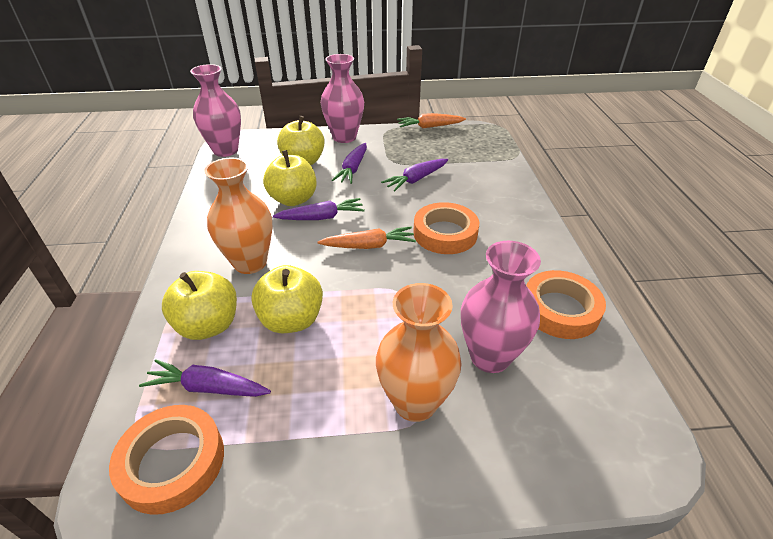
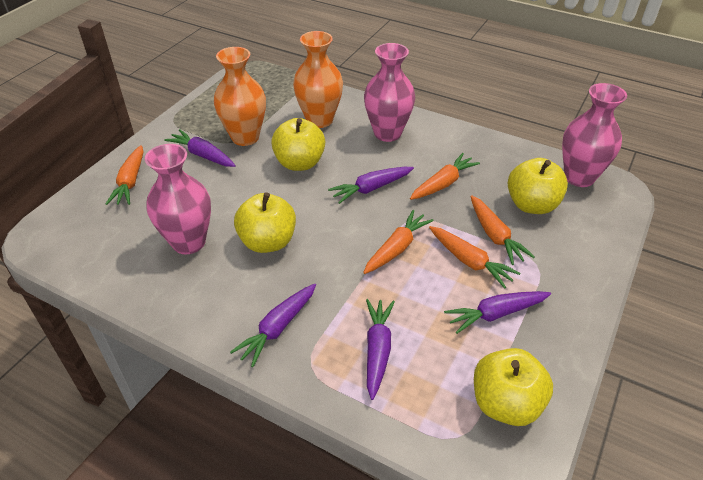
orange carrot: 2 -> 5
orange tape: 3 -> 0
purple carrot: 4 -> 5

